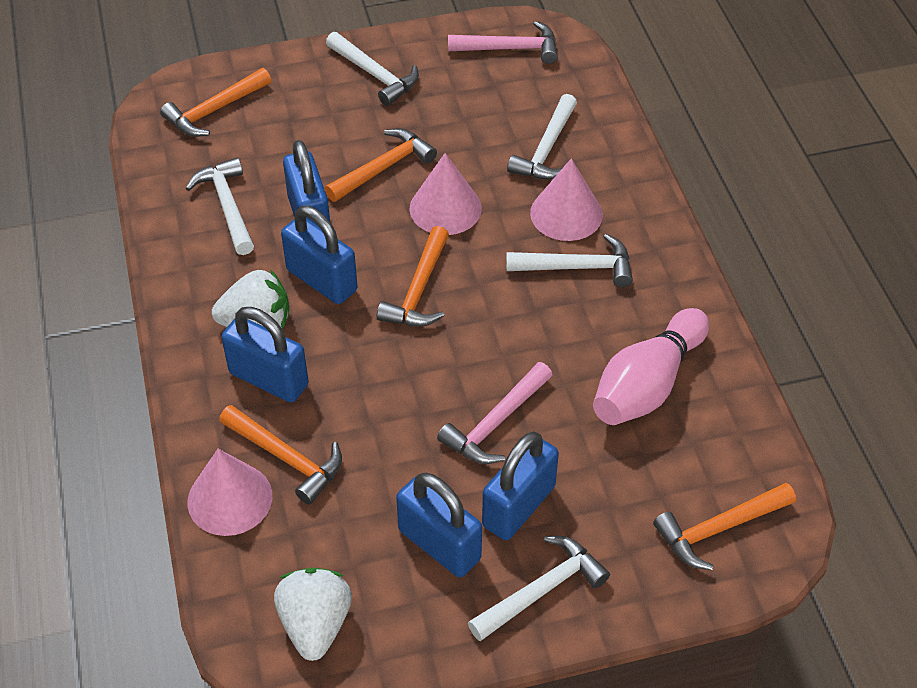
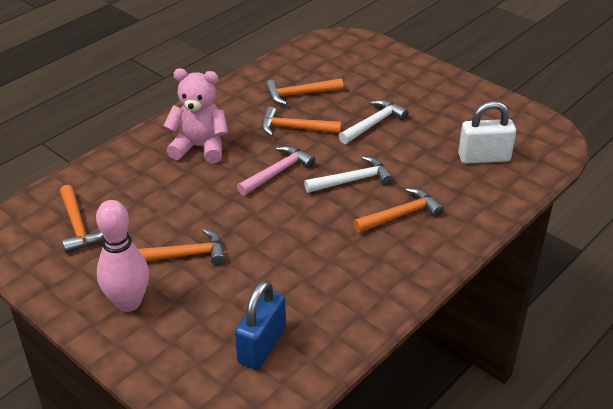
blue padlock: 5 -> 1
pink cone: 3 -> 0
pink hammer: 2 -> 1
pink teddy bear: 0 -> 1
white hammer: 5 -> 2
white padlock: 0 -> 1
white strawberry: 2 -> 0

